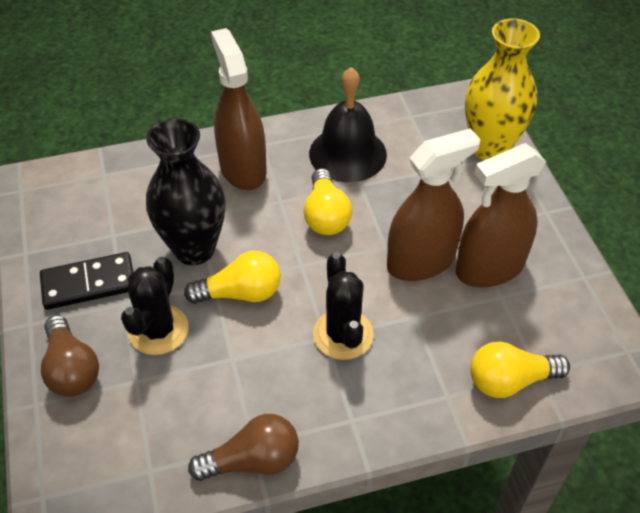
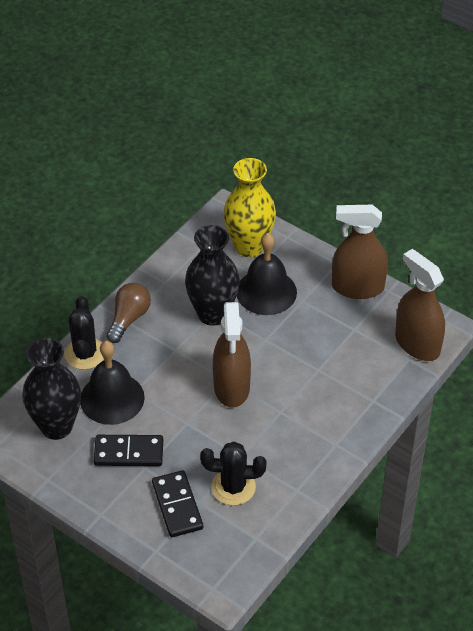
black bell: 1 -> 2
black domino: 1 -> 2
black vase: 1 -> 2
brown light bulb: 2 -> 1
yellow light bulb: 3 -> 0

